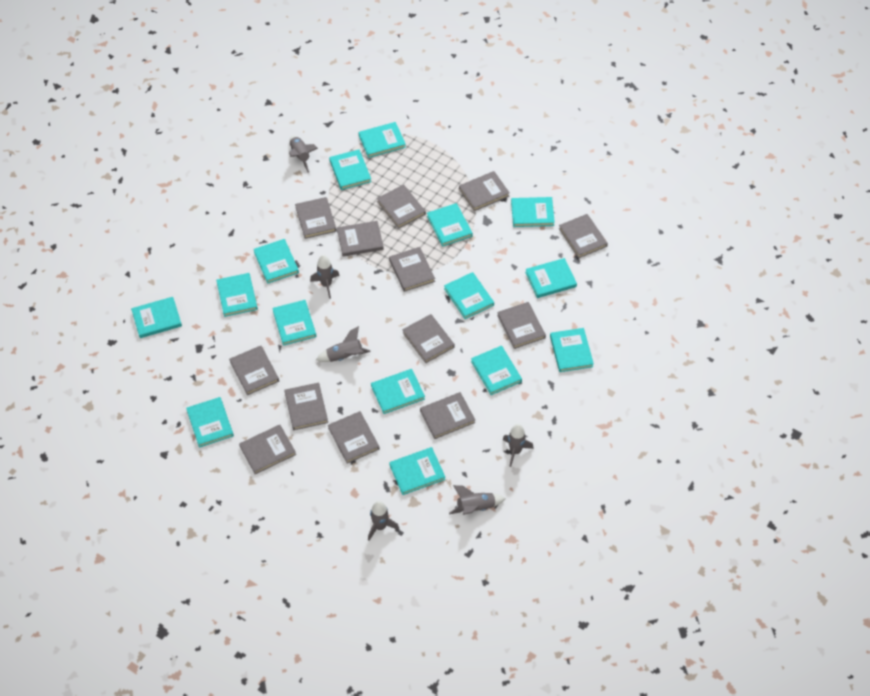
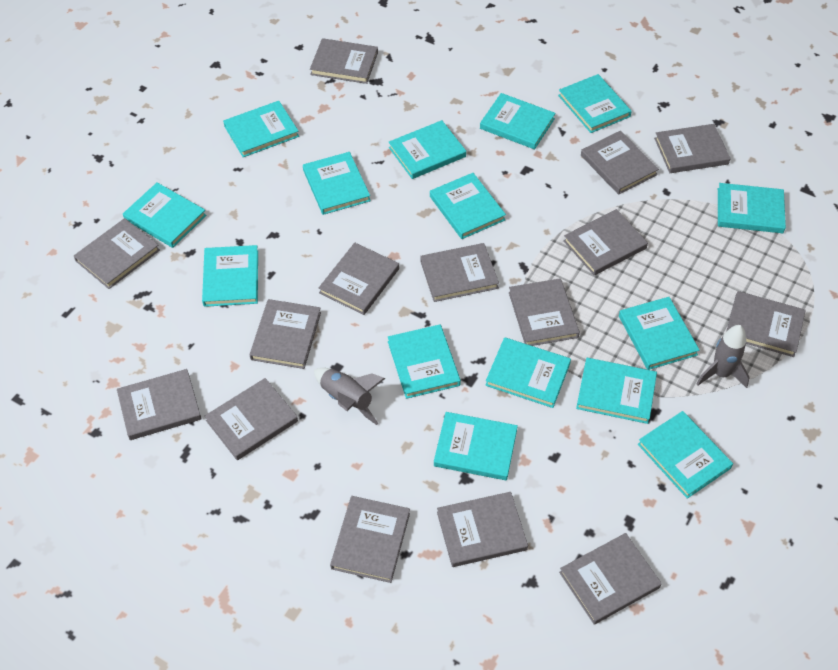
grey book: 13 -> 15
grey rocket: 6 -> 2

